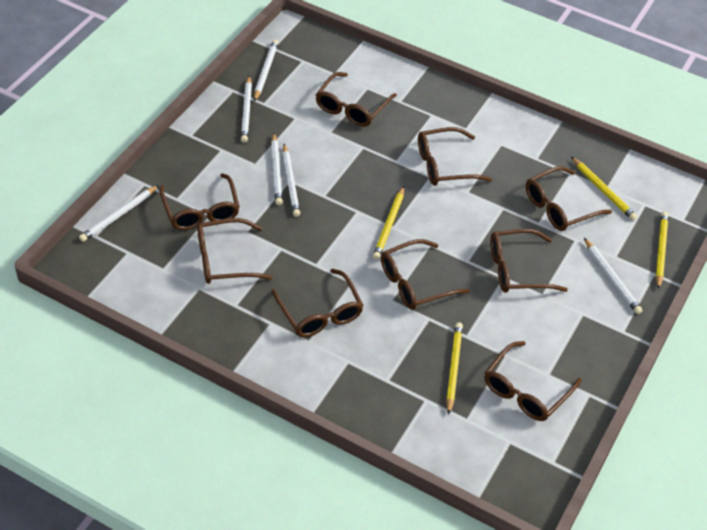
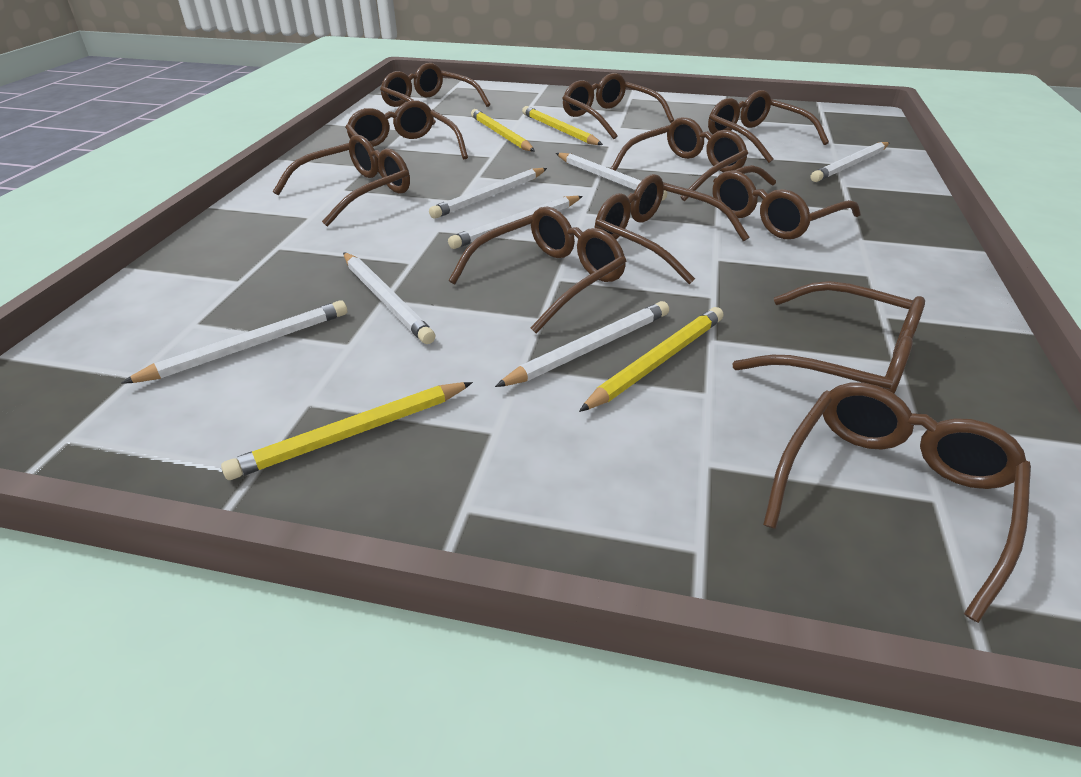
brown glasses: 9 -> 11
white pencil: 6 -> 7

